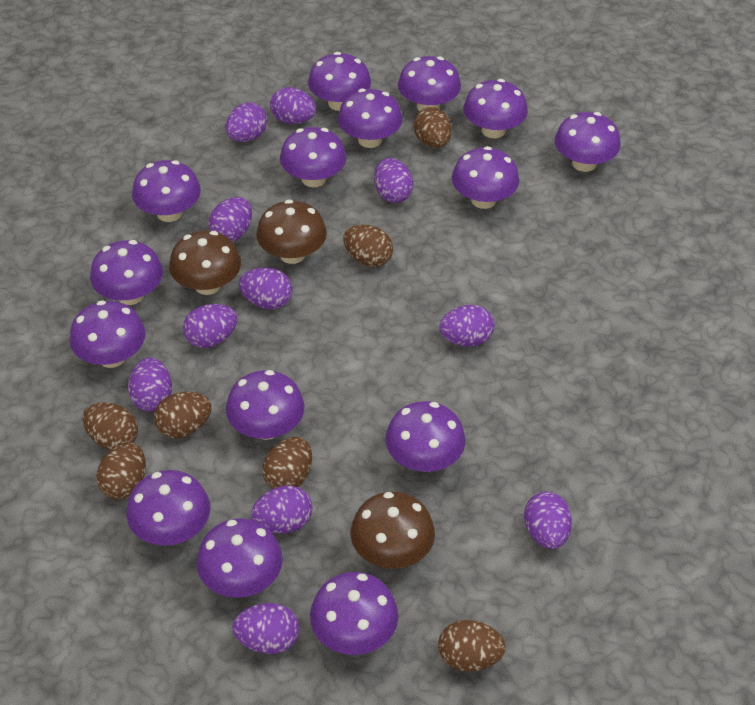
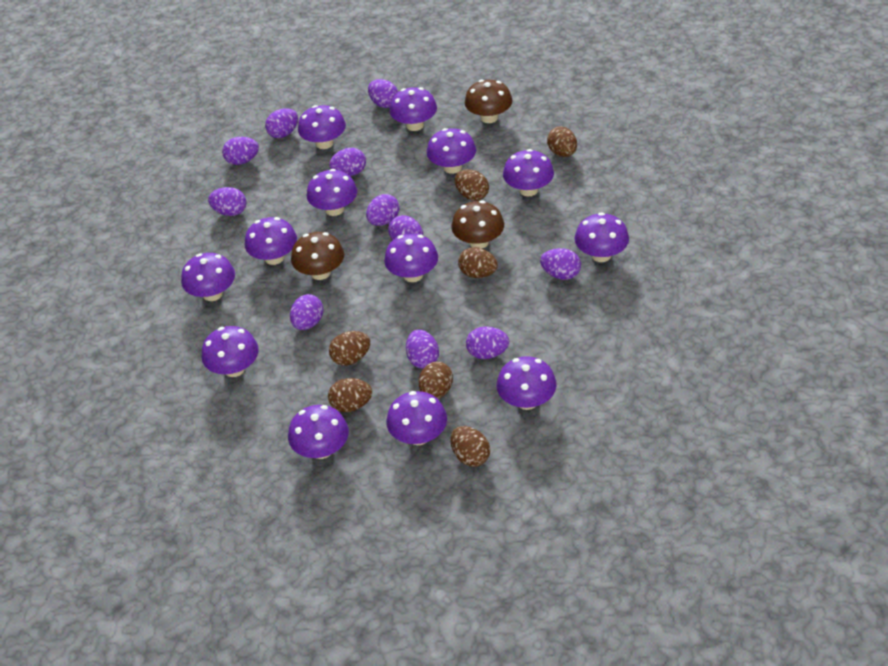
purple mushroom: 15 -> 13

